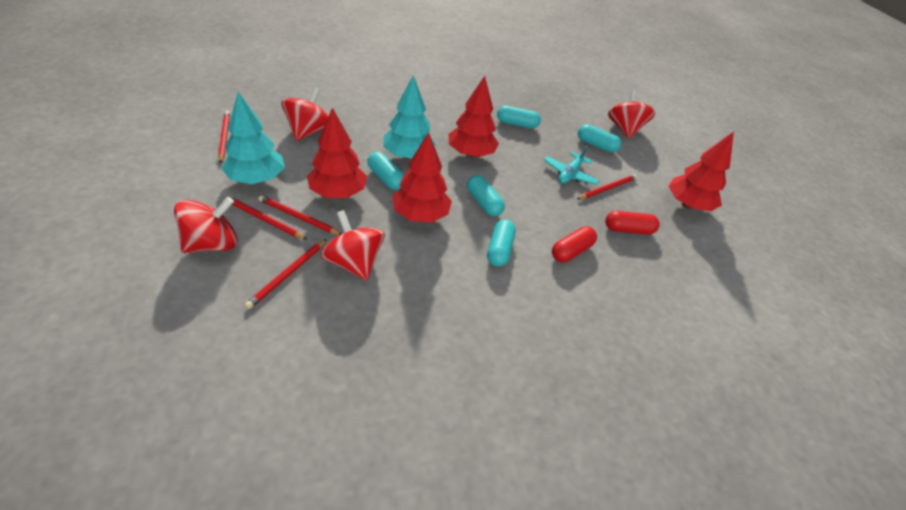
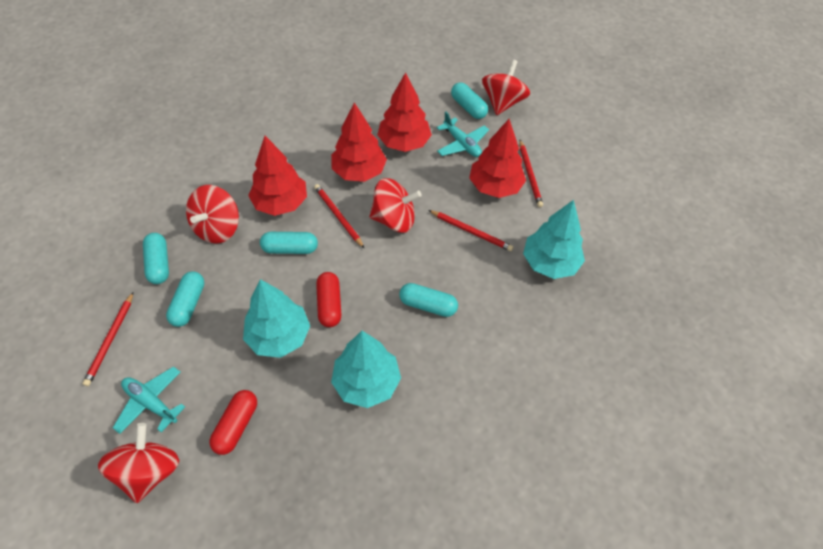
red pencil: 5 -> 4
turquoise plane: 1 -> 2
turquoise tree: 2 -> 3

